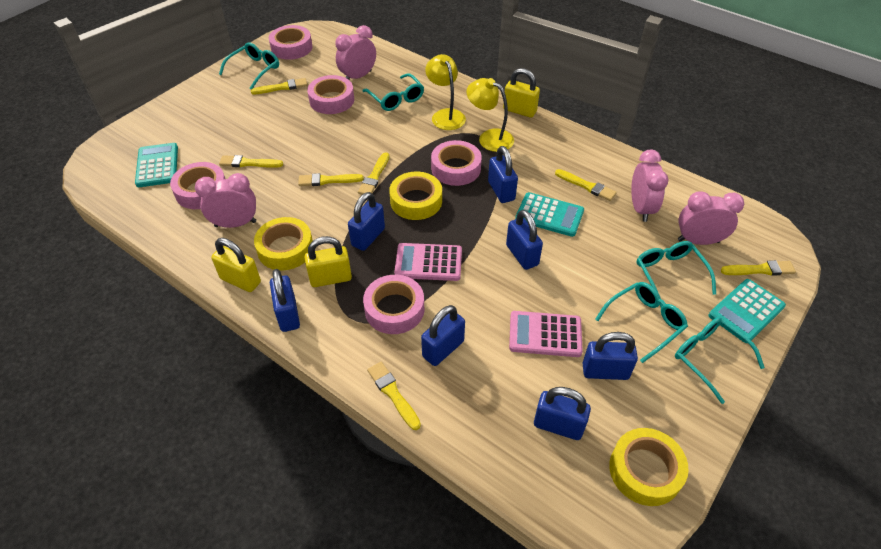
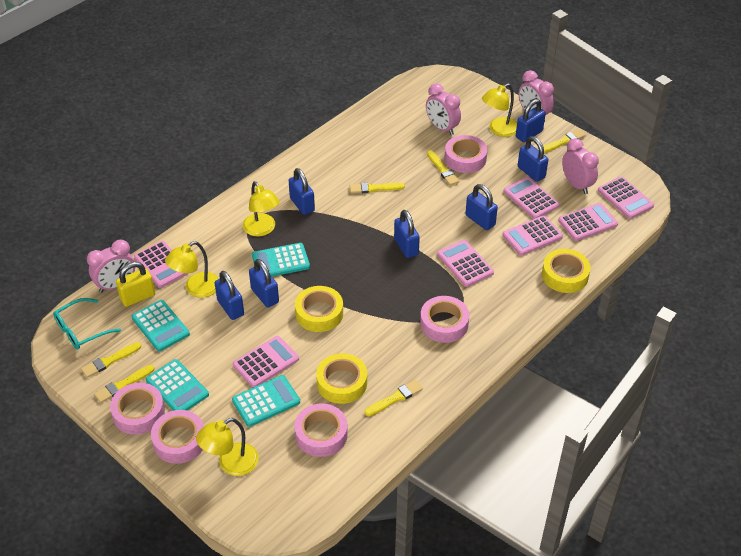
pink calculator: 2 -> 7
turquoise calculator: 3 -> 4
turquoise glasses: 5 -> 1
yellow brush: 7 -> 6
yellow lamp: 2 -> 4
yellow padlock: 3 -> 1

